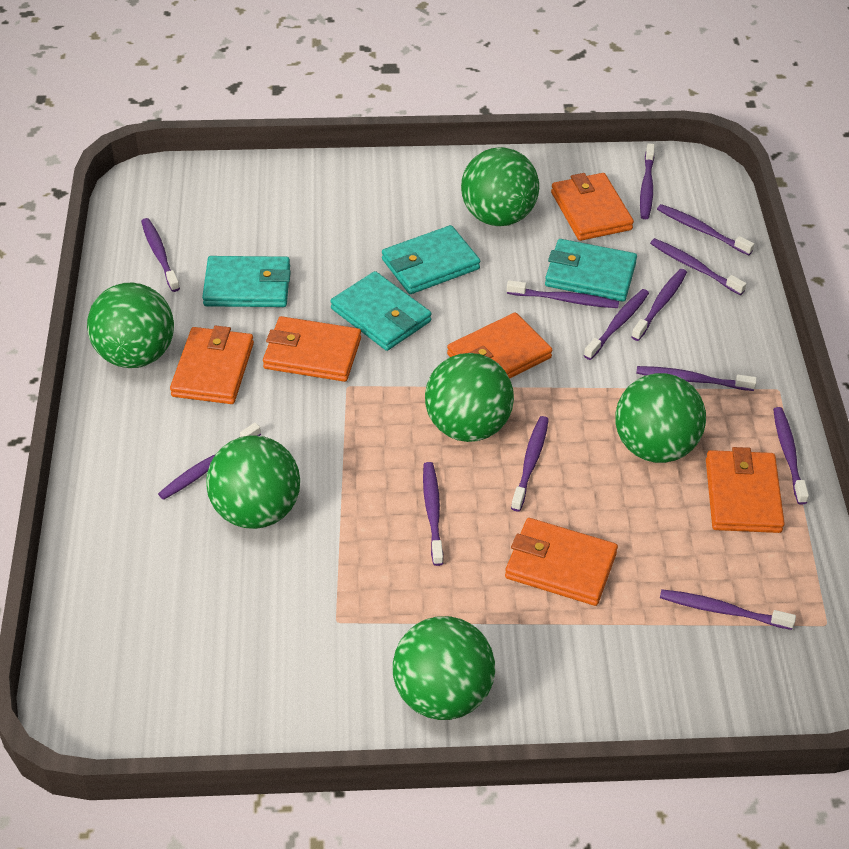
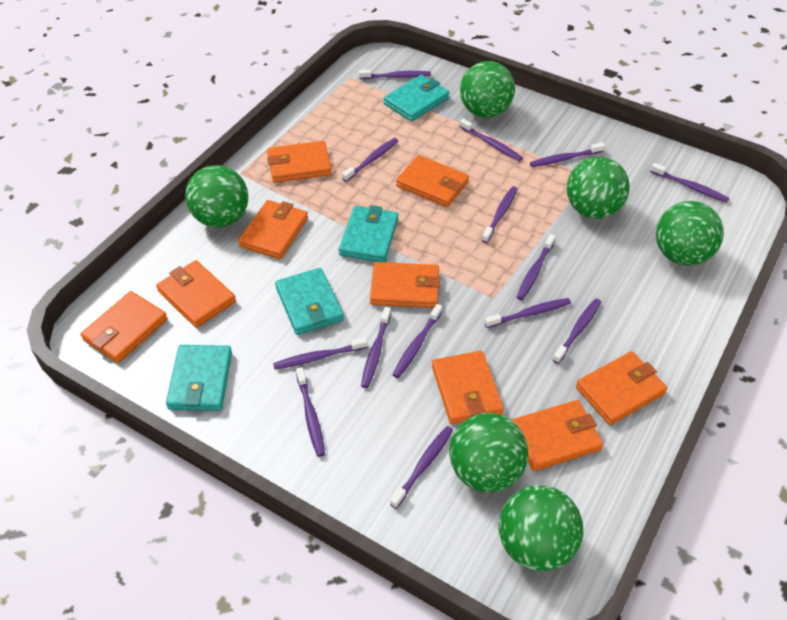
orange wallet: 6 -> 9
purple toothbrush: 13 -> 14

